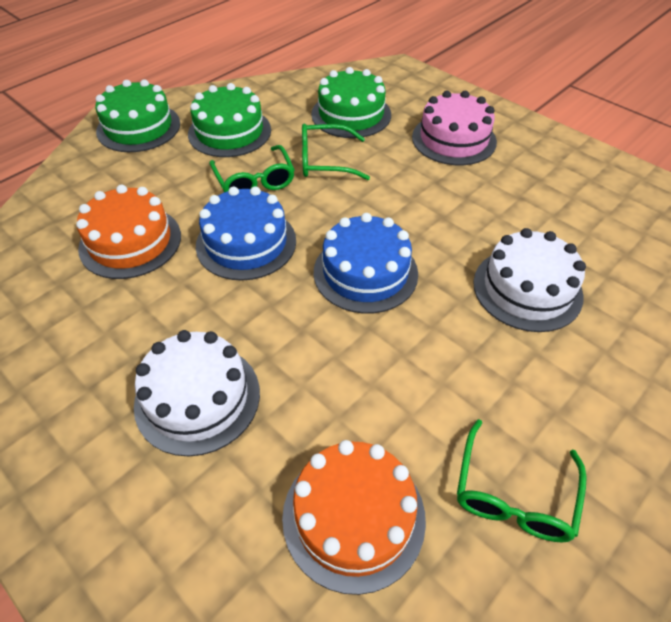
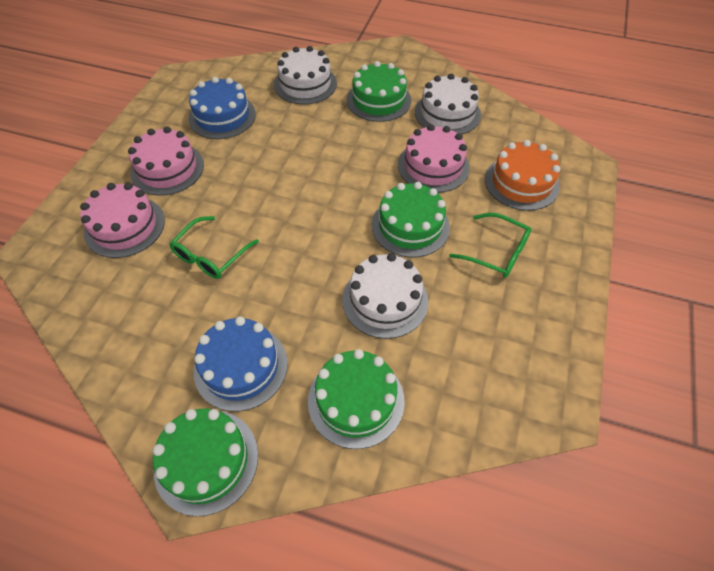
green cake: 3 -> 4
green glasses: 3 -> 2
orange cake: 2 -> 1
pink cake: 1 -> 3
white cake: 2 -> 3

